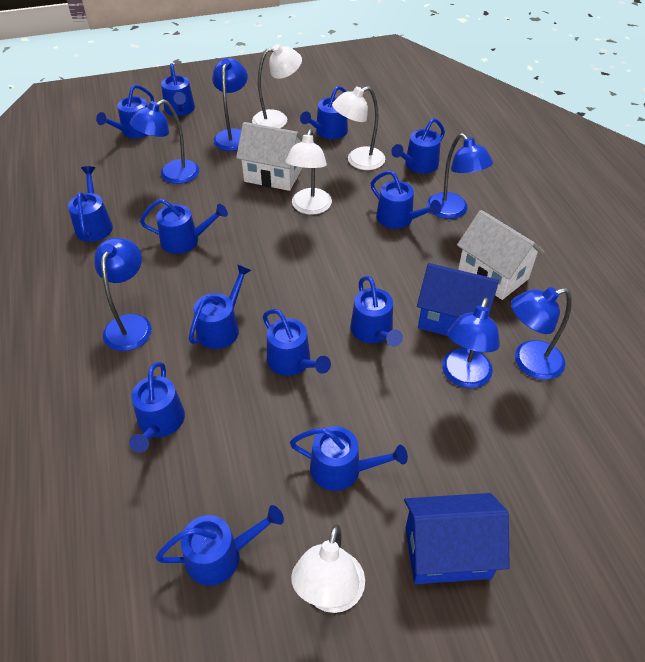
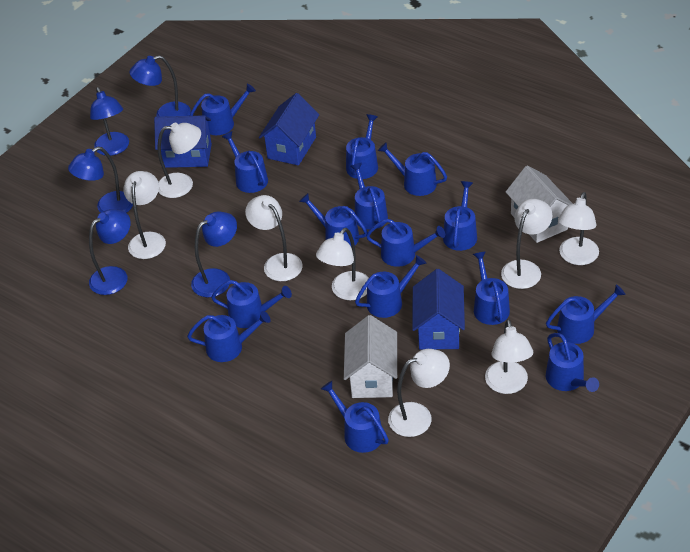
blue house: 2 -> 3
blue lamp: 6 -> 5
blue watering can: 13 -> 15
white lamp: 4 -> 8

